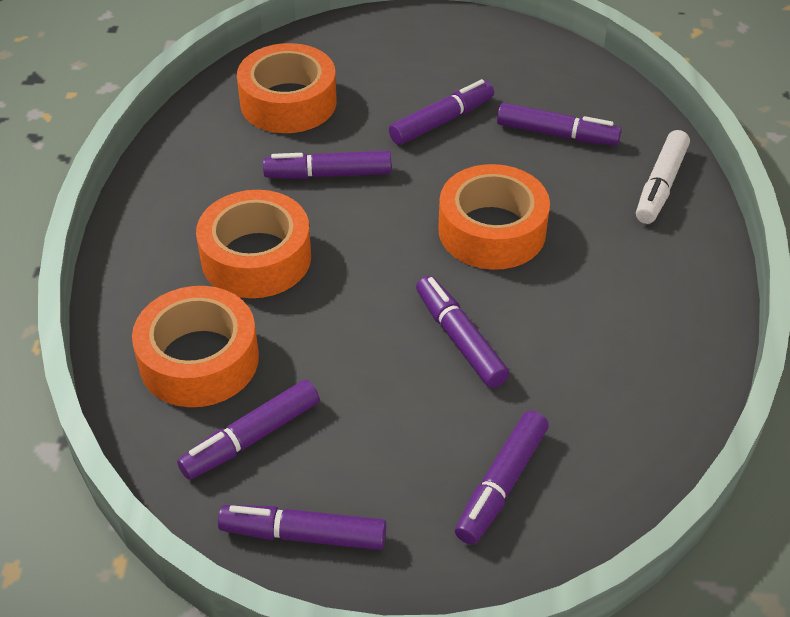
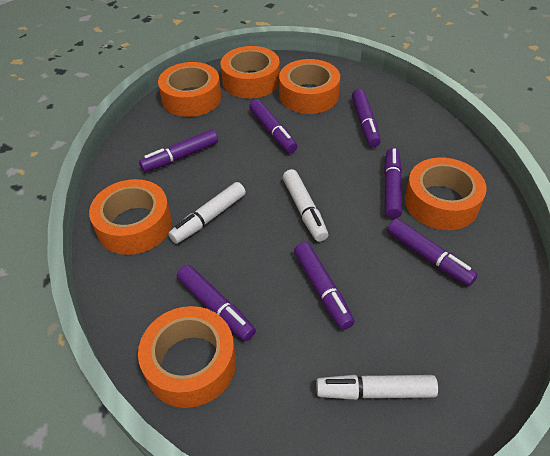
orange tape: 4 -> 6
white marker: 1 -> 3

